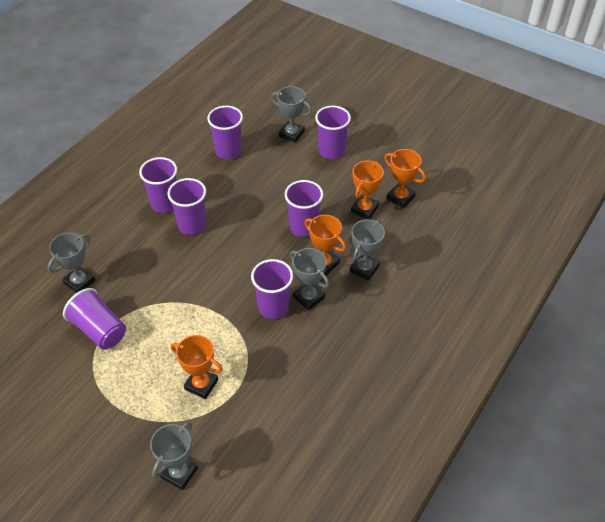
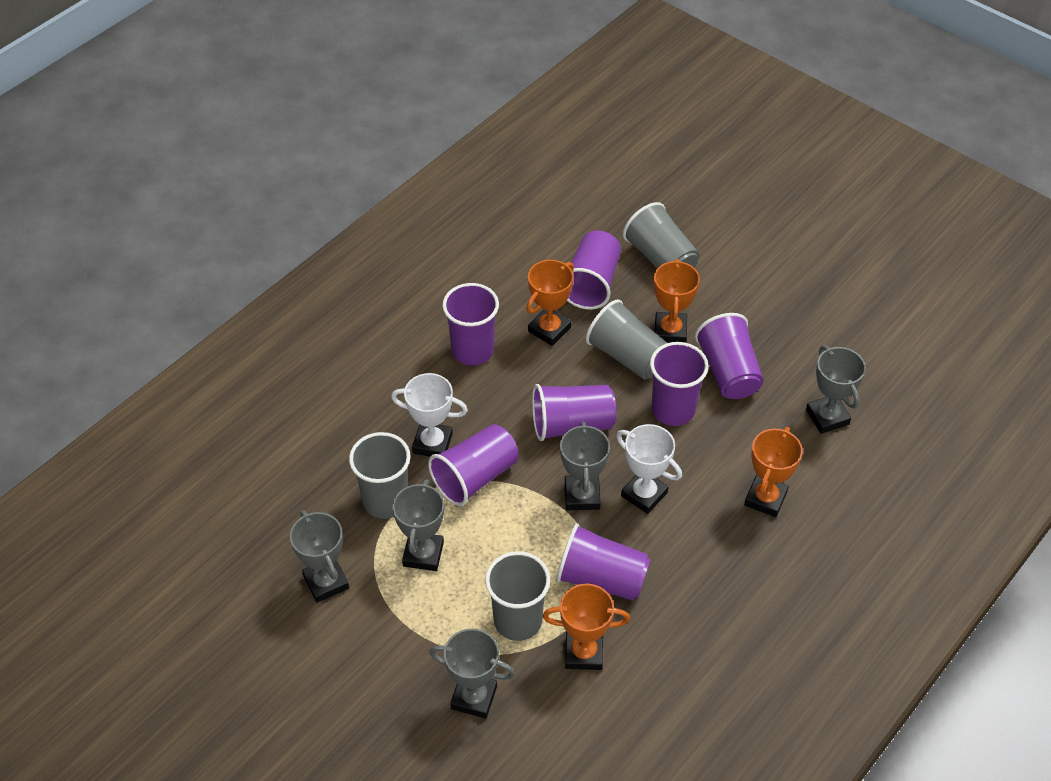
grey cup: 0 -> 4
white trophy: 0 -> 2

